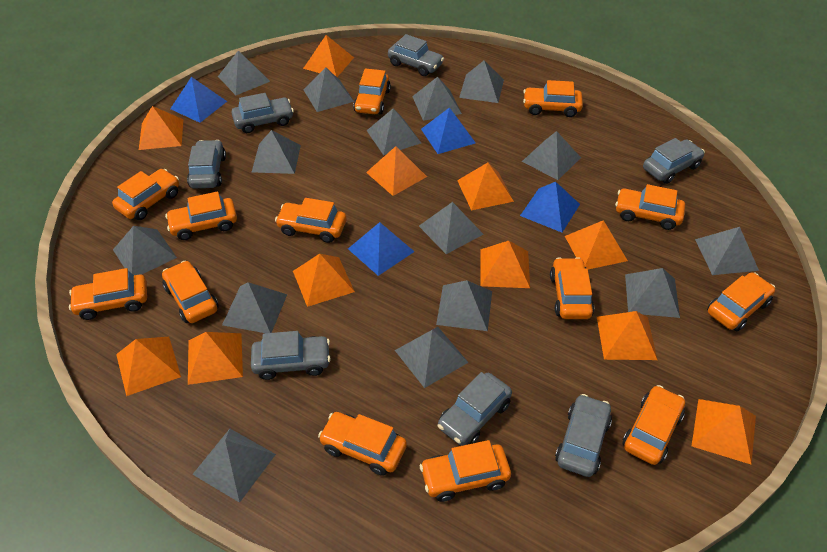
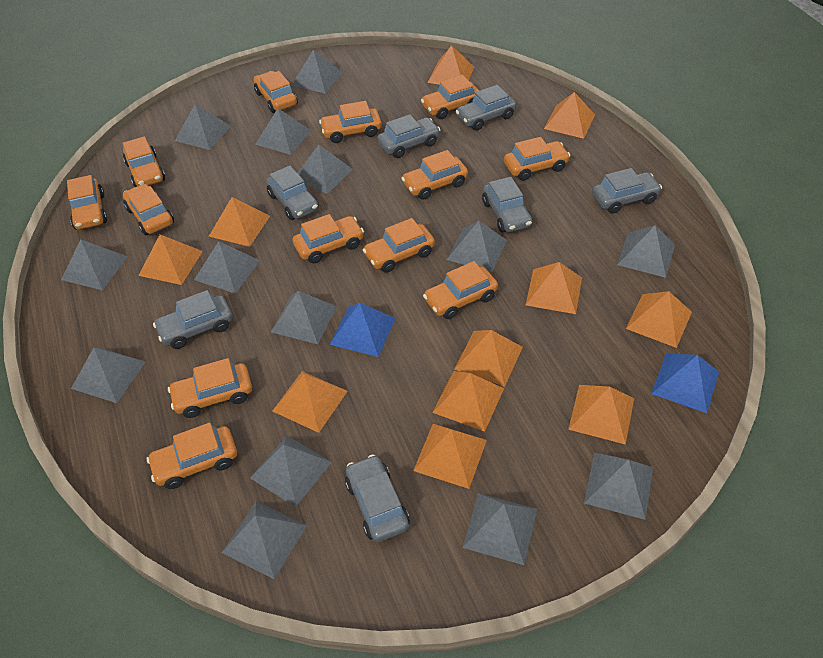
blue pyramid: 4 -> 2
grey pyramid: 15 -> 14

